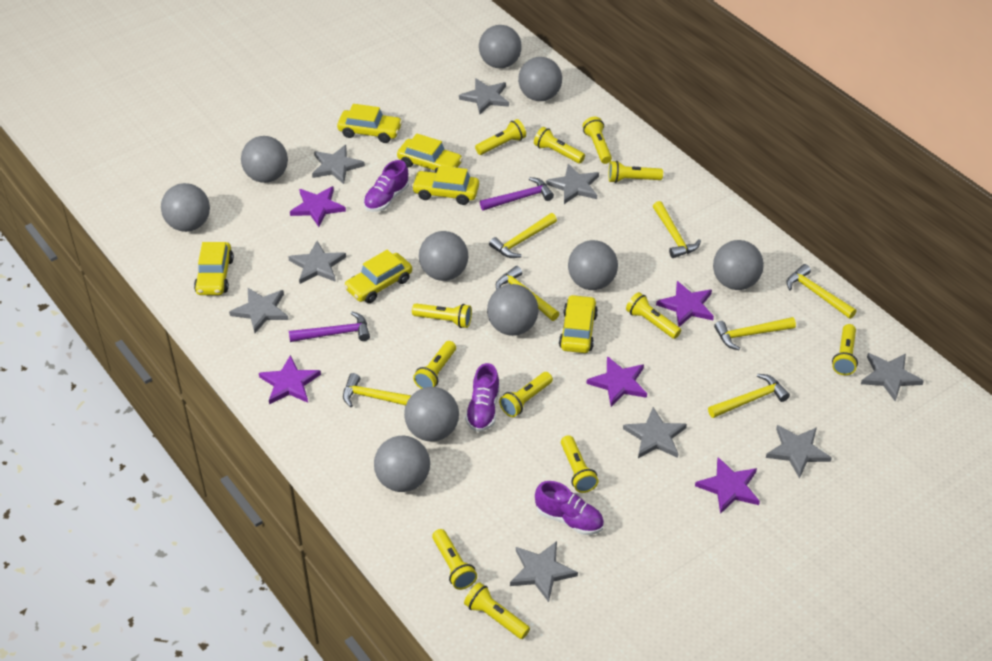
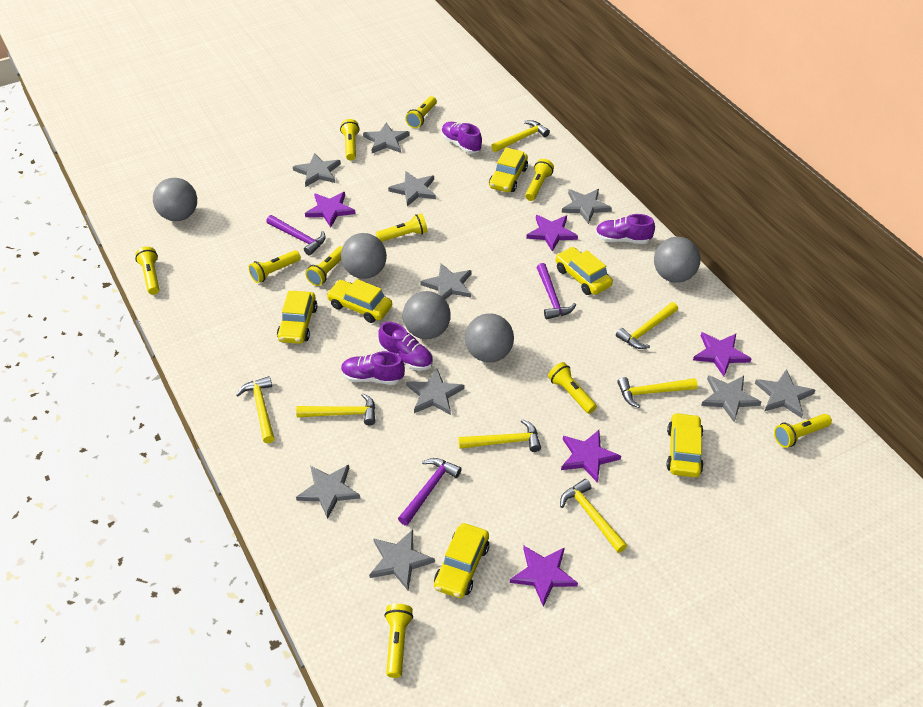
grey ball: 10 -> 5
grey star: 9 -> 10
purple hammer: 2 -> 3
purple shoe: 3 -> 4
yellow flashlight: 12 -> 10

